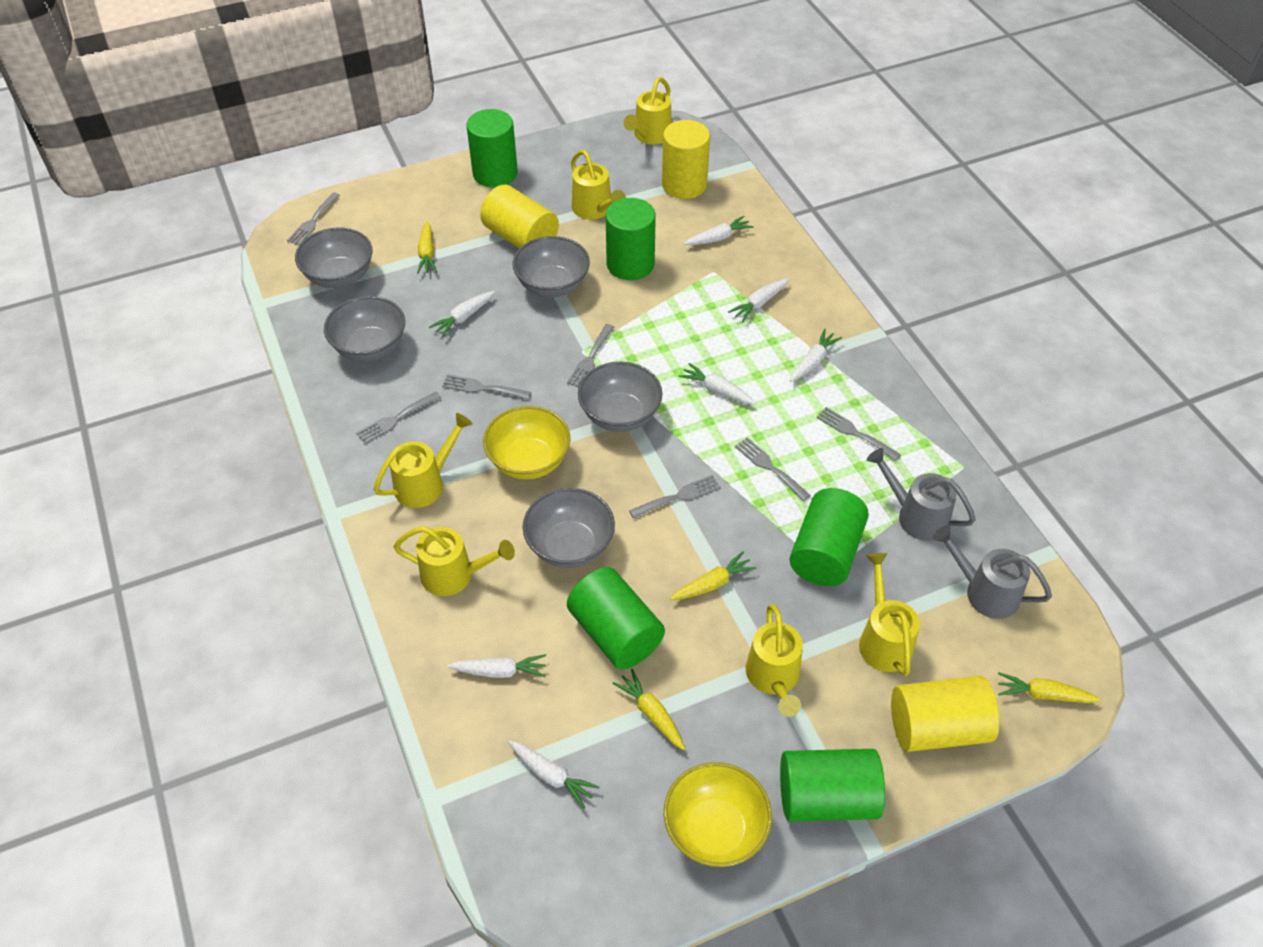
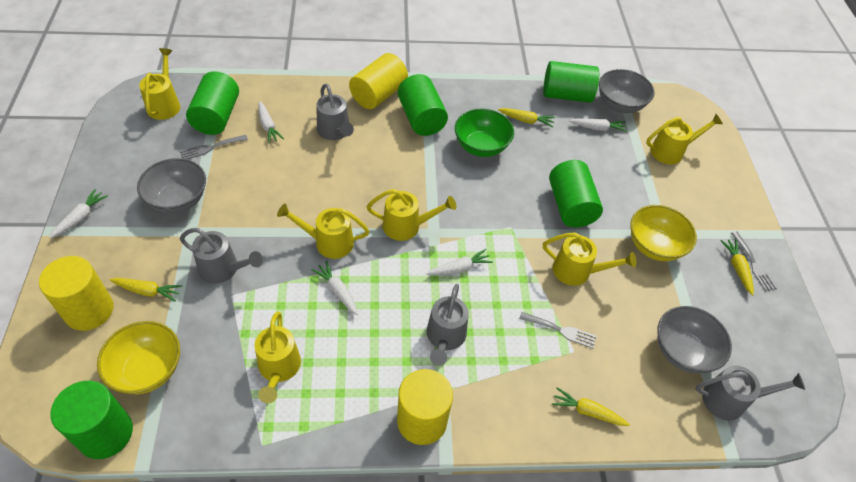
green bowl: 0 -> 1
grey bowl: 5 -> 3
grey fork: 7 -> 3
grey watering can: 2 -> 4
white carrot: 7 -> 5

